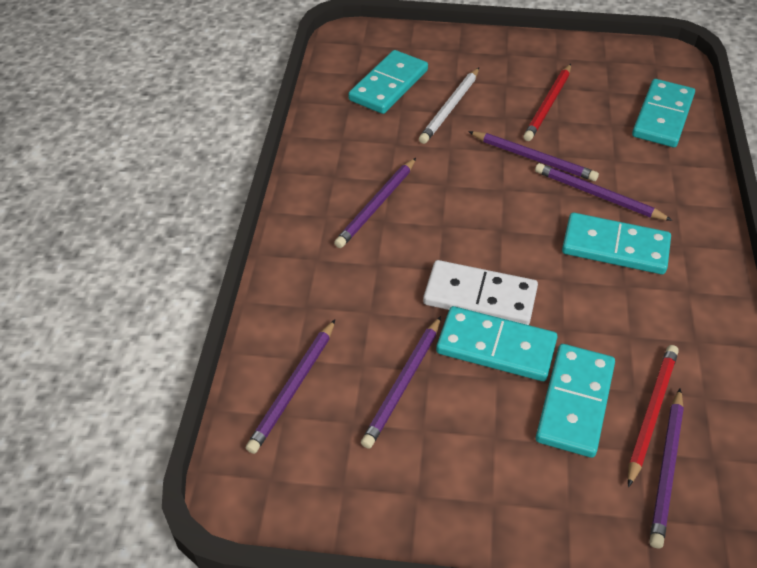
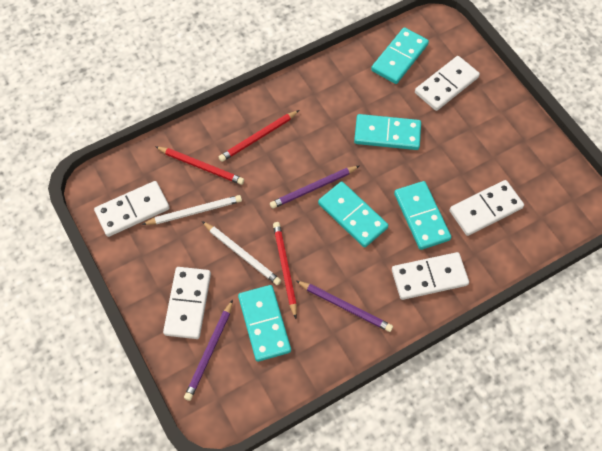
purple pencil: 6 -> 3
red pencil: 2 -> 3
white domino: 1 -> 5
white pencil: 1 -> 2

